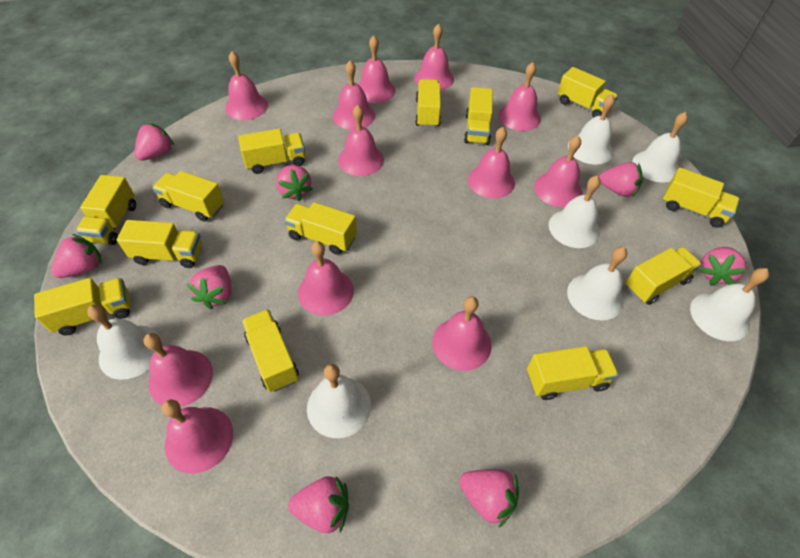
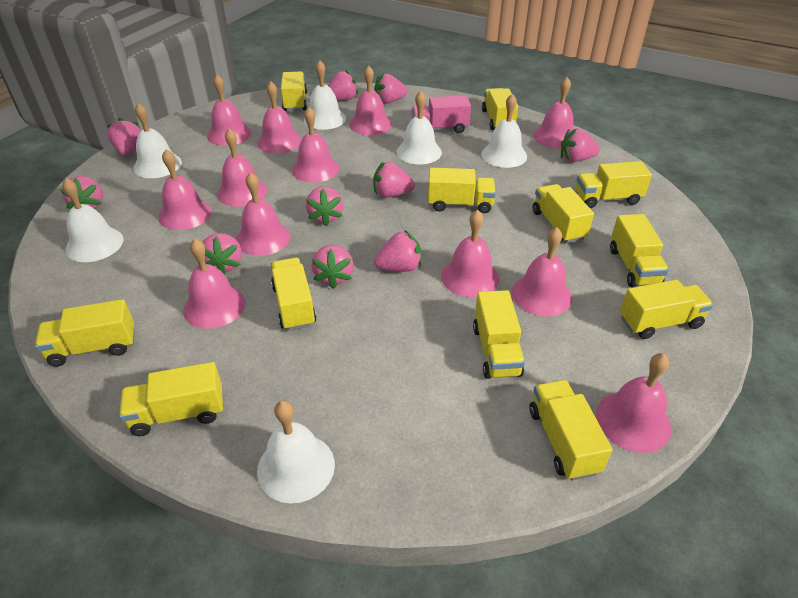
pink strawberry: 8 -> 10
pink truck: 0 -> 1
white bell: 7 -> 6
yellow truck: 13 -> 12

